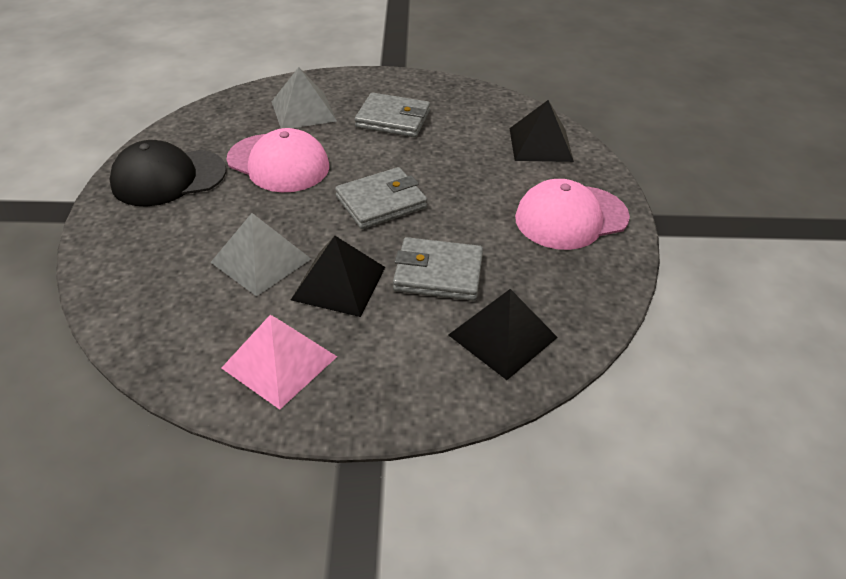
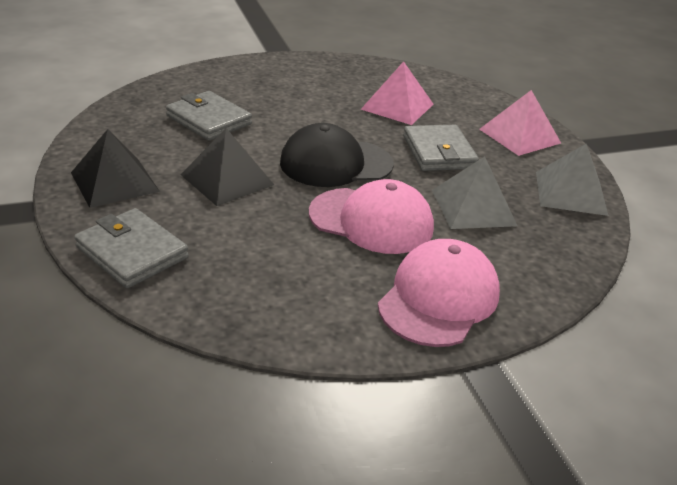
black pyramid: 3 -> 2
pink pyramid: 1 -> 2

